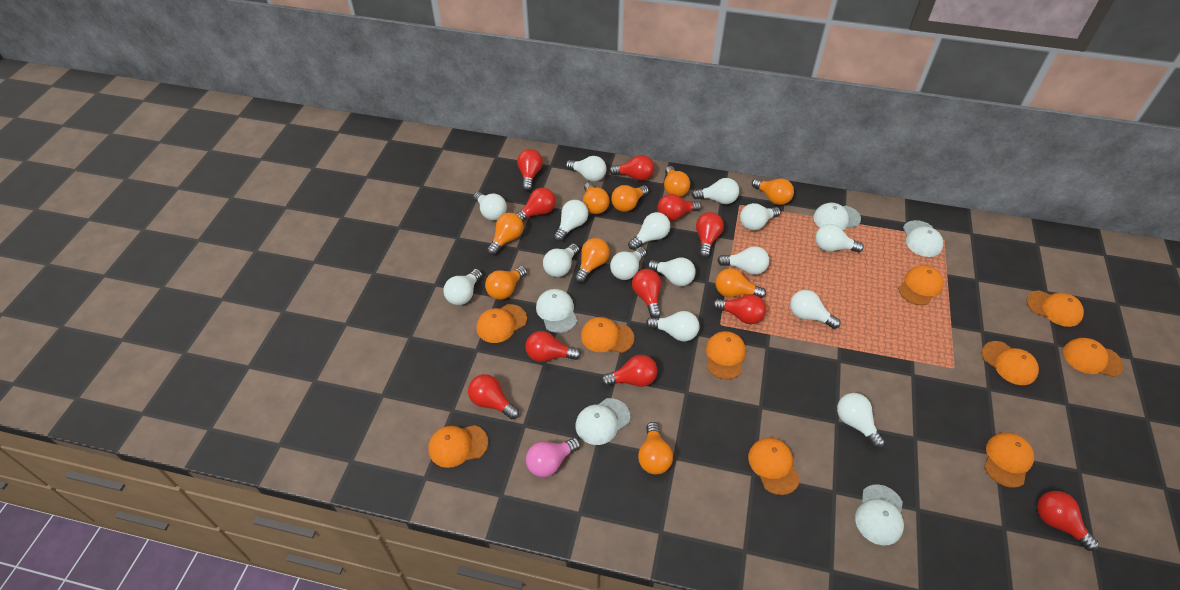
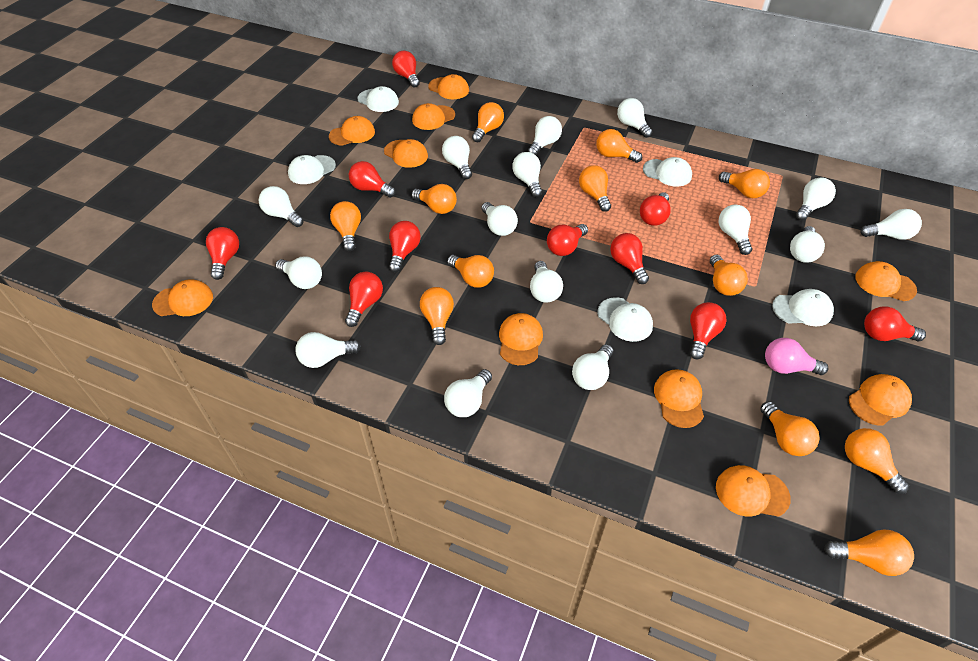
orange light bulb: 9 -> 12
red light bulb: 11 -> 10

